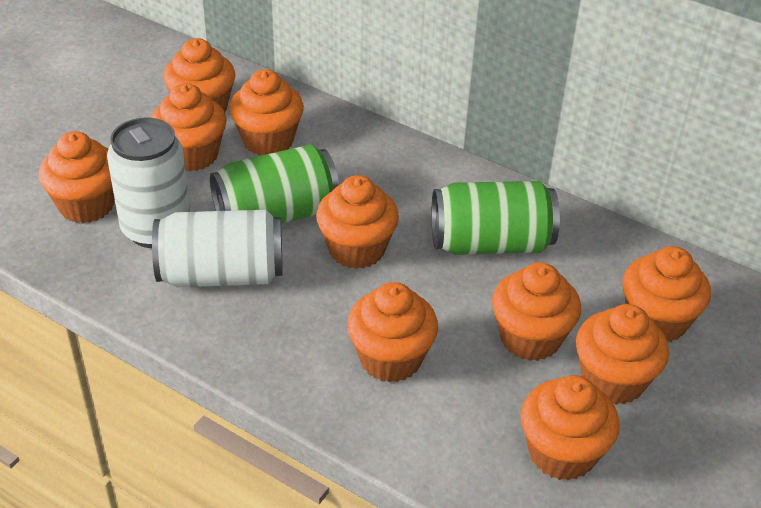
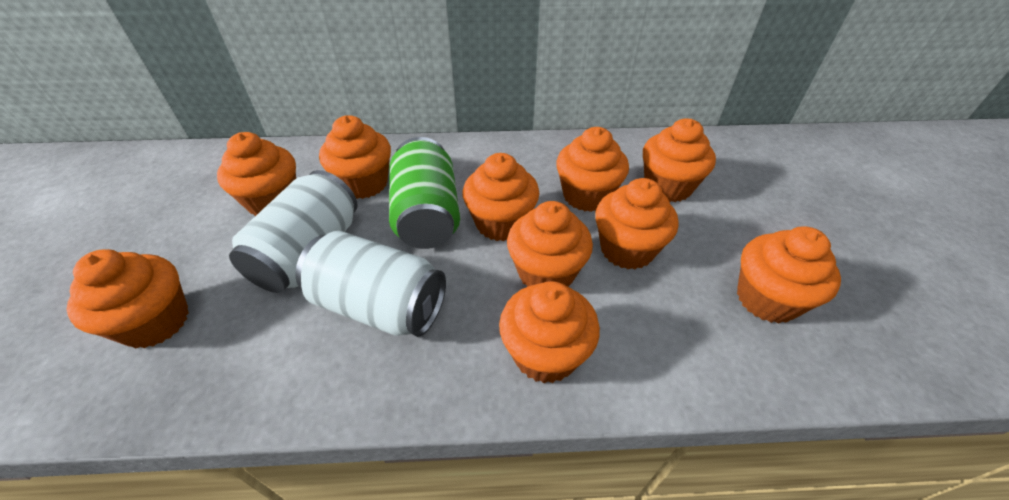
green can: 2 -> 1

